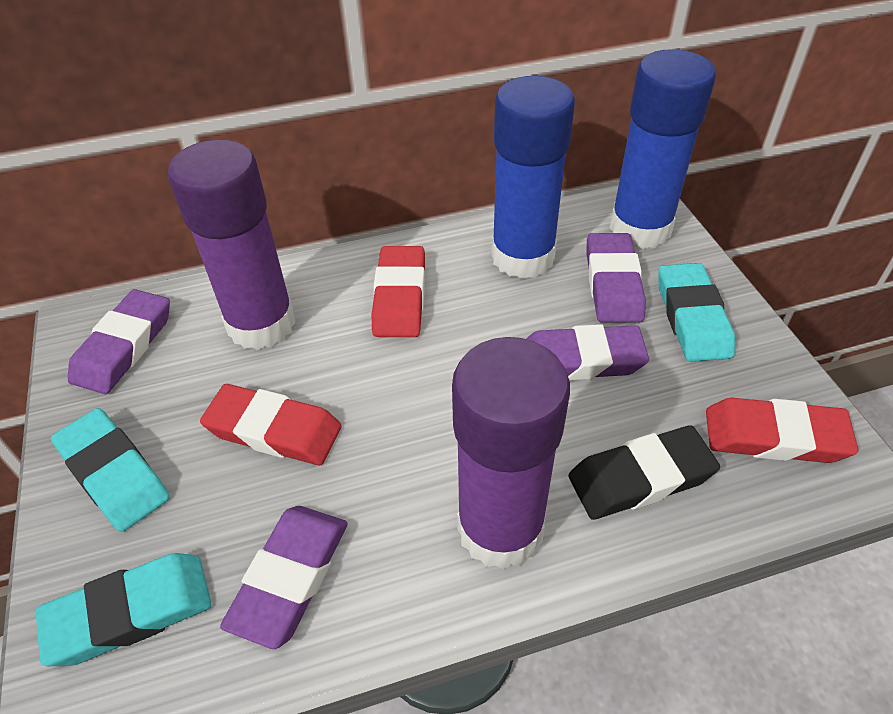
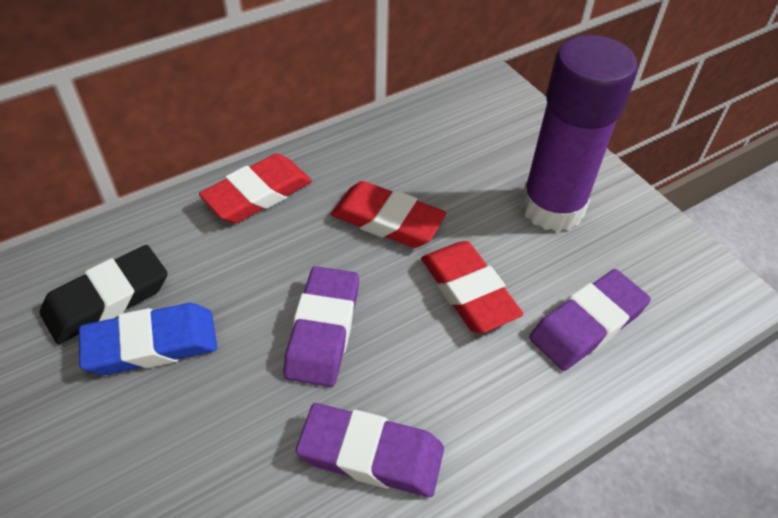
blue eraser: 0 -> 1
blue glue stick: 2 -> 0
purple eraser: 4 -> 3
purple glue stick: 2 -> 1
turquoise eraser: 3 -> 0

